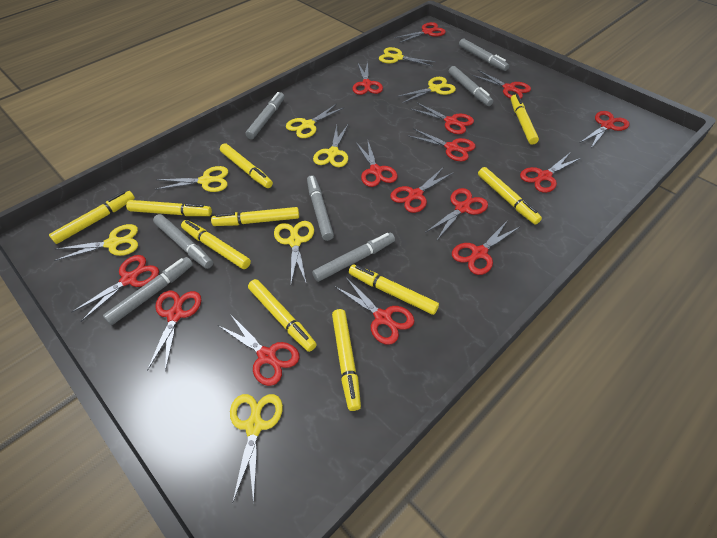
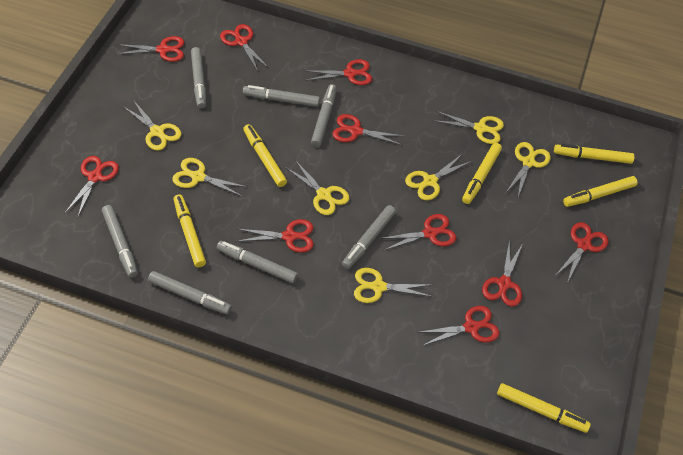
red scissors: 15 -> 10
yellow marker: 10 -> 6
yellow scissors: 8 -> 7

